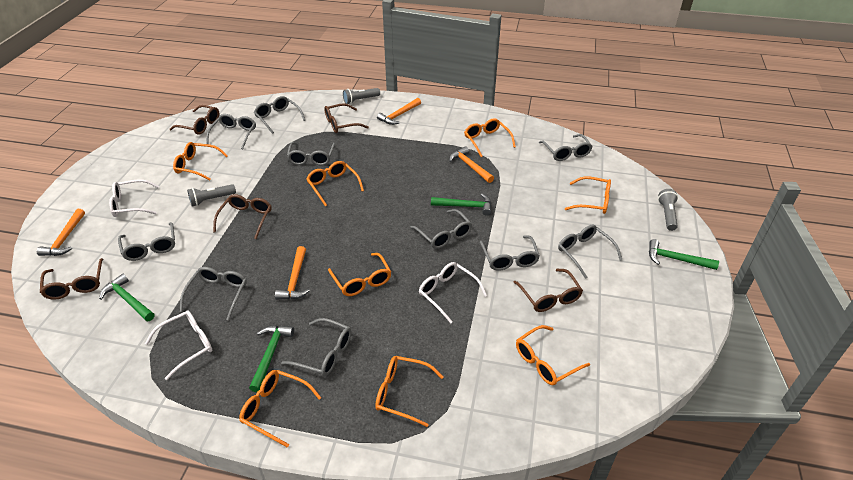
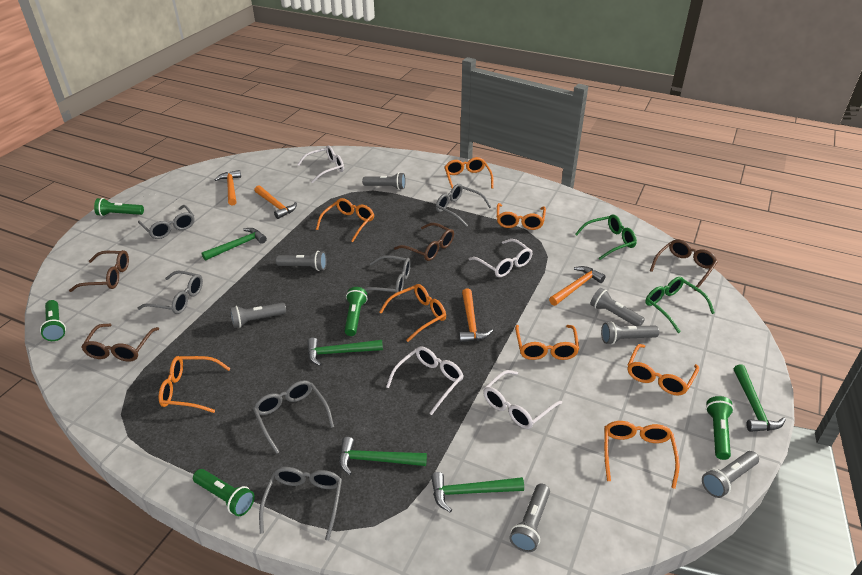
brown glasses: 5 -> 4
green flashlight: 0 -> 5
green glasses: 0 -> 2
green hammer: 4 -> 5
grey flashlight: 3 -> 7
grey glasses: 10 -> 6
white glasses: 3 -> 4

